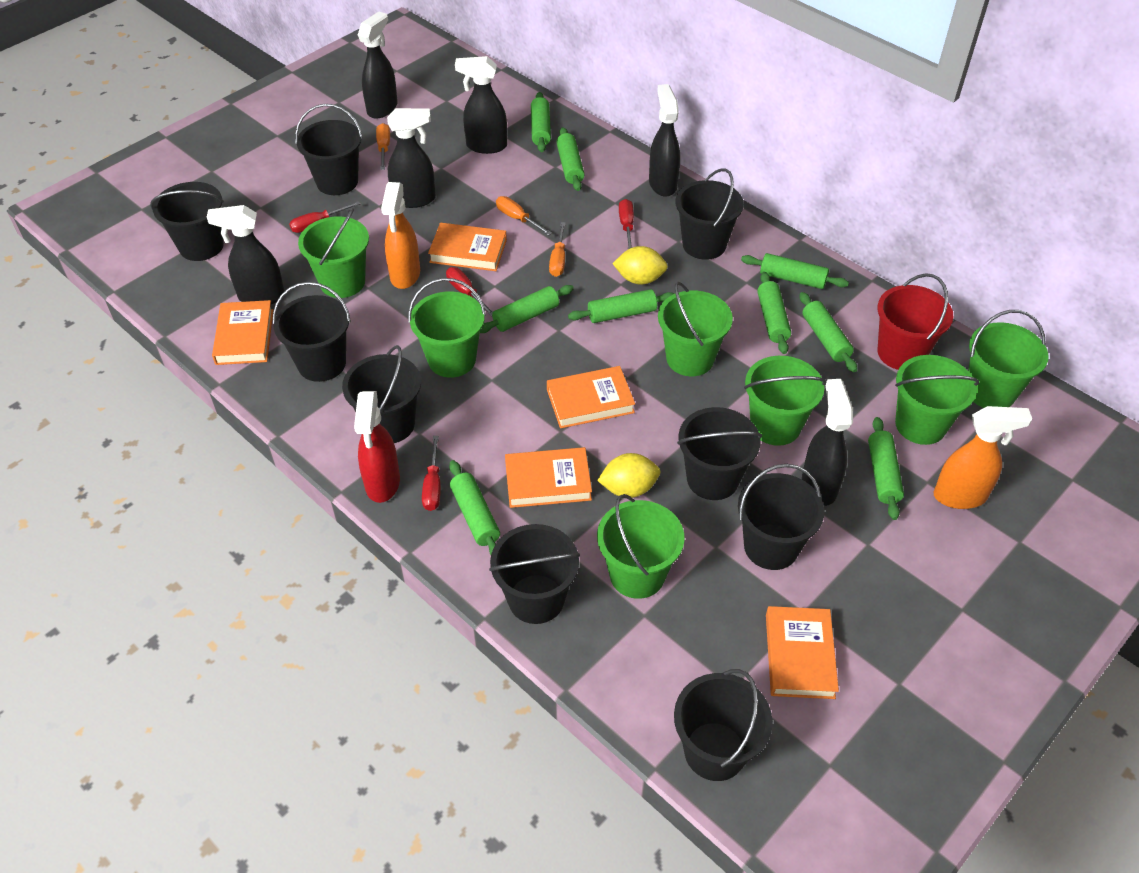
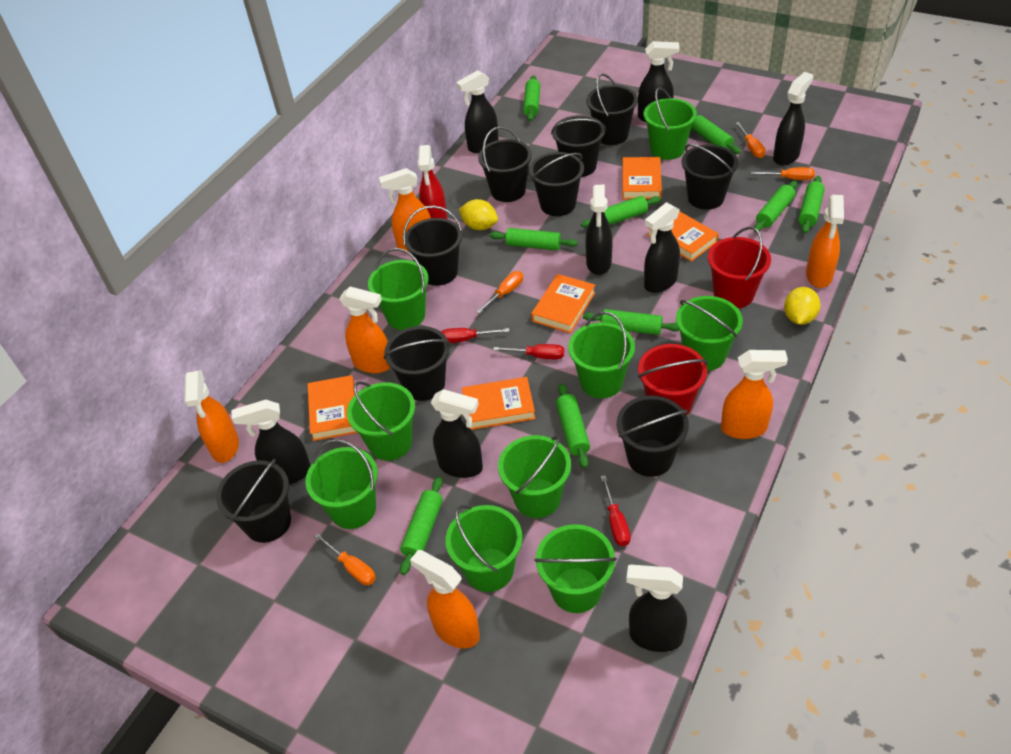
black spray bottle: 6 -> 8
green bucket: 7 -> 9
orange screwdriver: 3 -> 4
orange spray bottle: 2 -> 6
red bucket: 1 -> 2
red screwdriver: 4 -> 3

